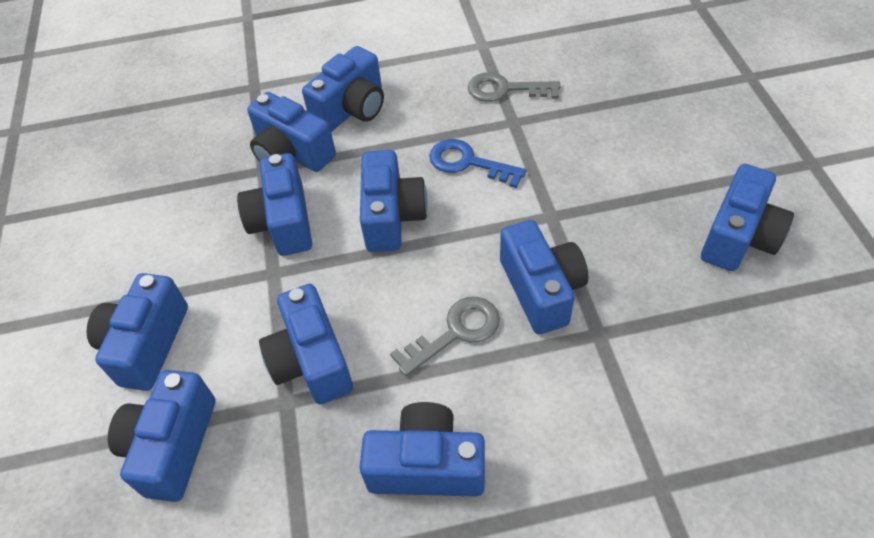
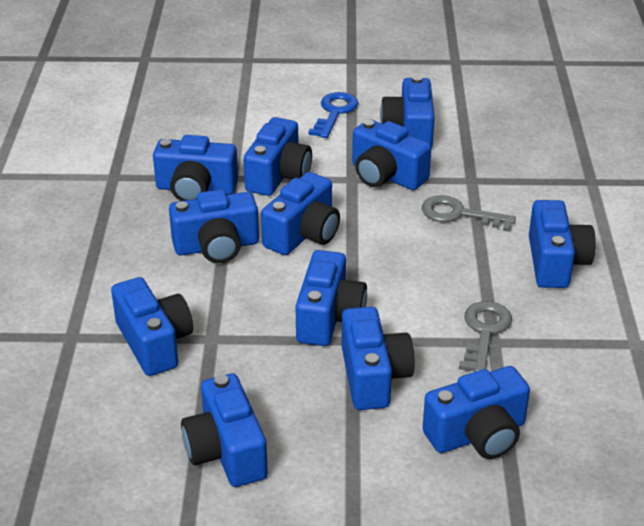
blue camera: 10 -> 12

